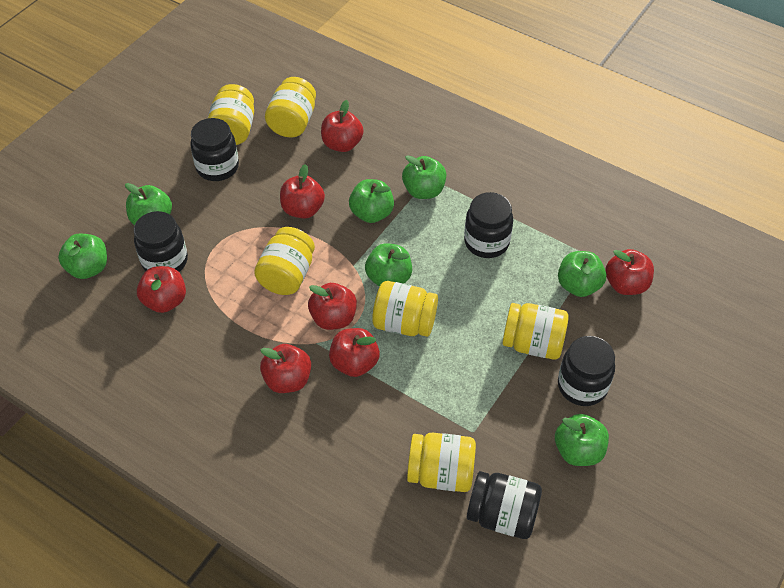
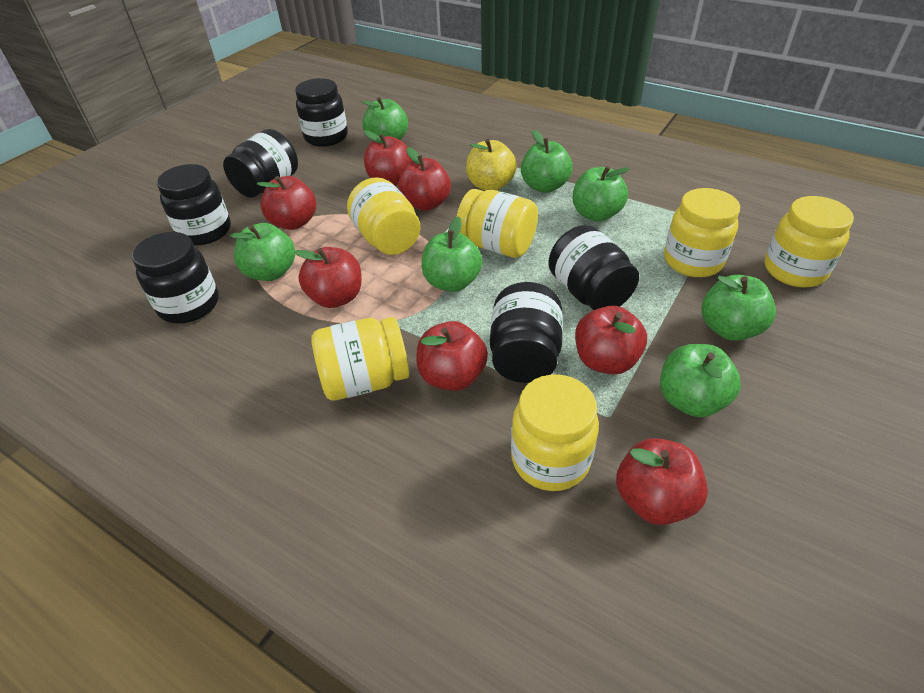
black jar: 5 -> 6
yellow apple: 0 -> 1

